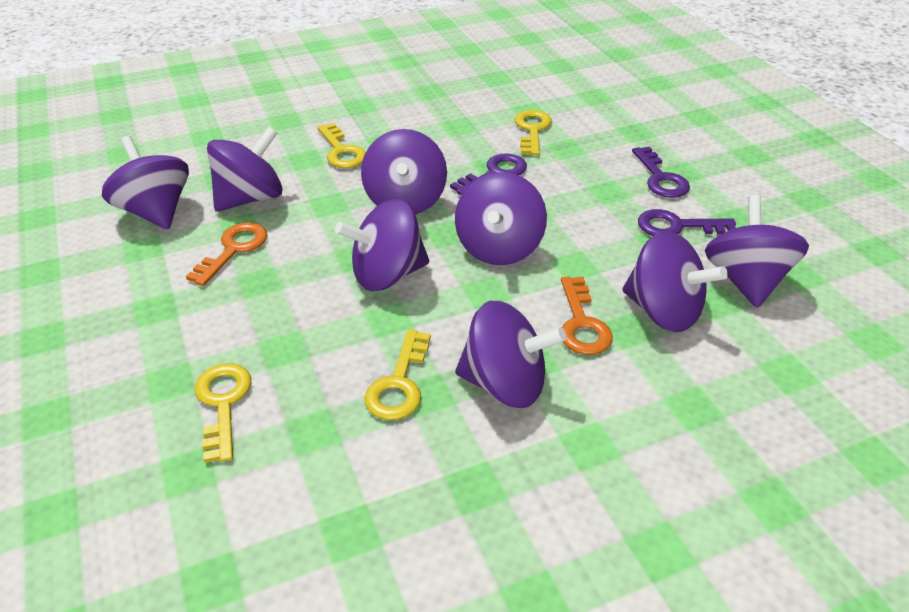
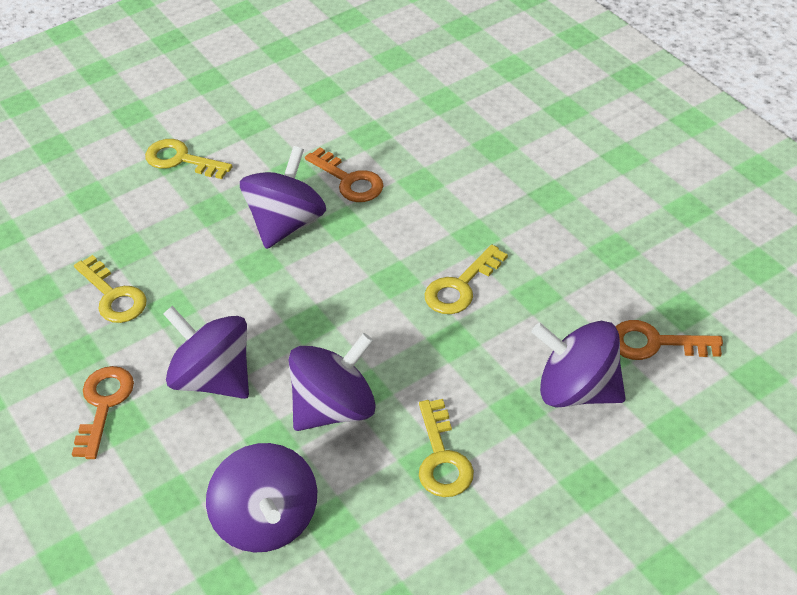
orange key: 2 -> 3
purple key: 3 -> 0
purple spinning top: 8 -> 5

